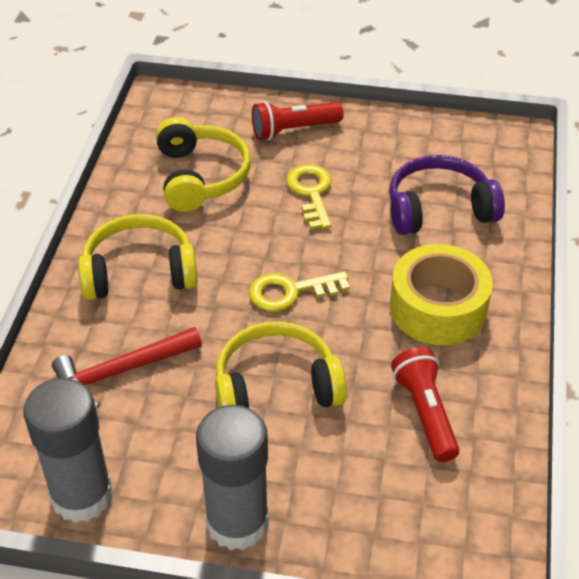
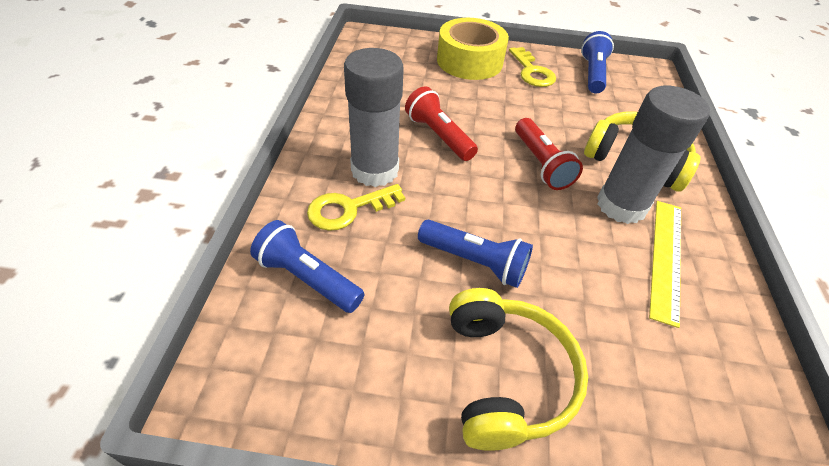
blue flashlight: 0 -> 3
purple headphones: 1 -> 0
red hammer: 1 -> 0
yellow headphones: 3 -> 2
yellow ruler: 0 -> 1

